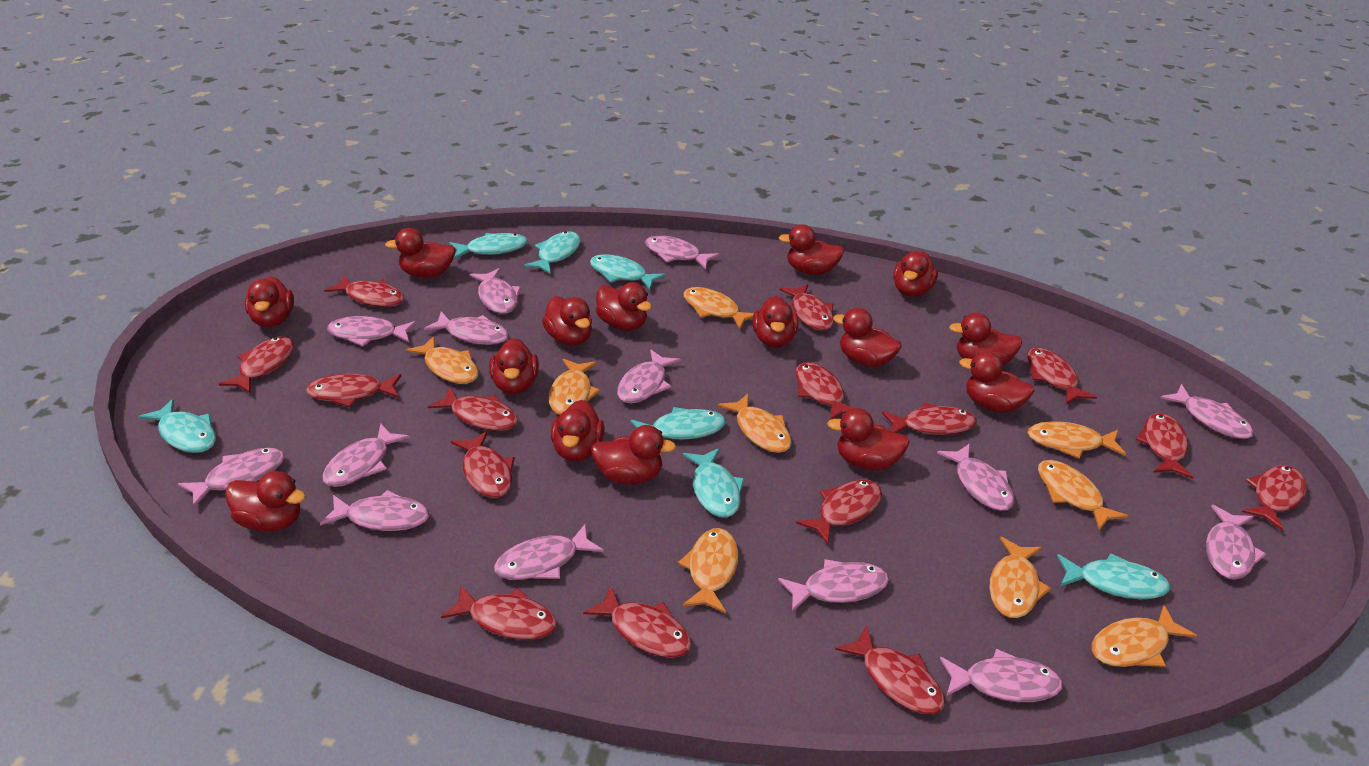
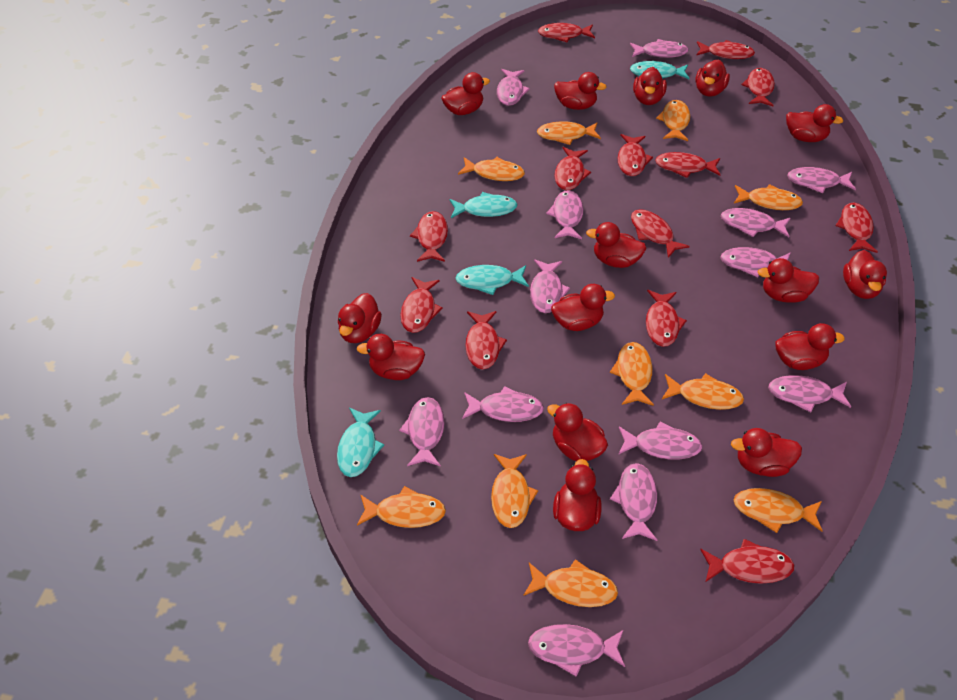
orange fish: 9 -> 10
pink fish: 14 -> 13
red fish: 15 -> 13
turquoise fish: 7 -> 4

